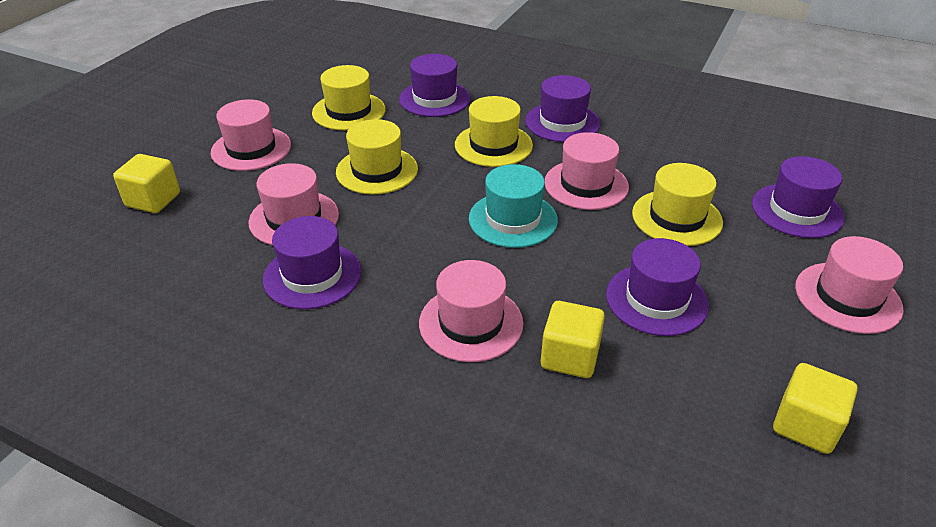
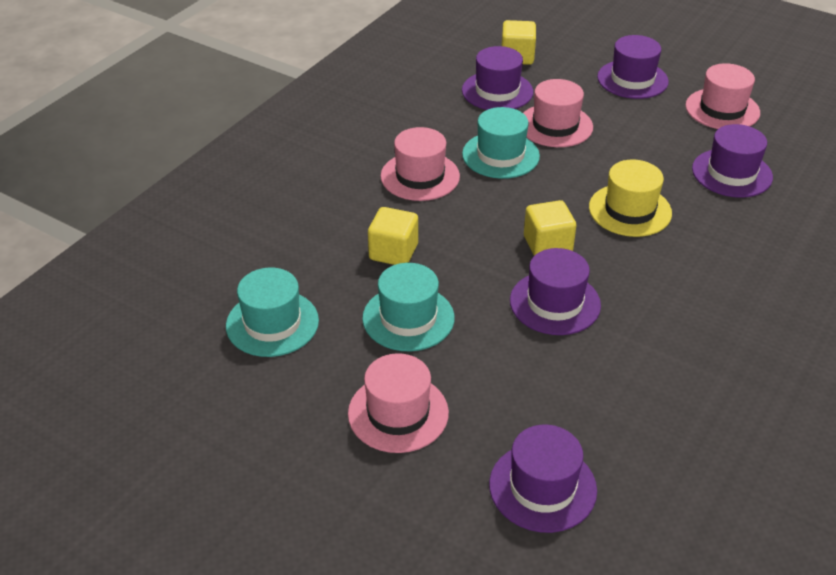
pink hat: 5 -> 4
turquoise hat: 1 -> 3
yellow hat: 4 -> 1

